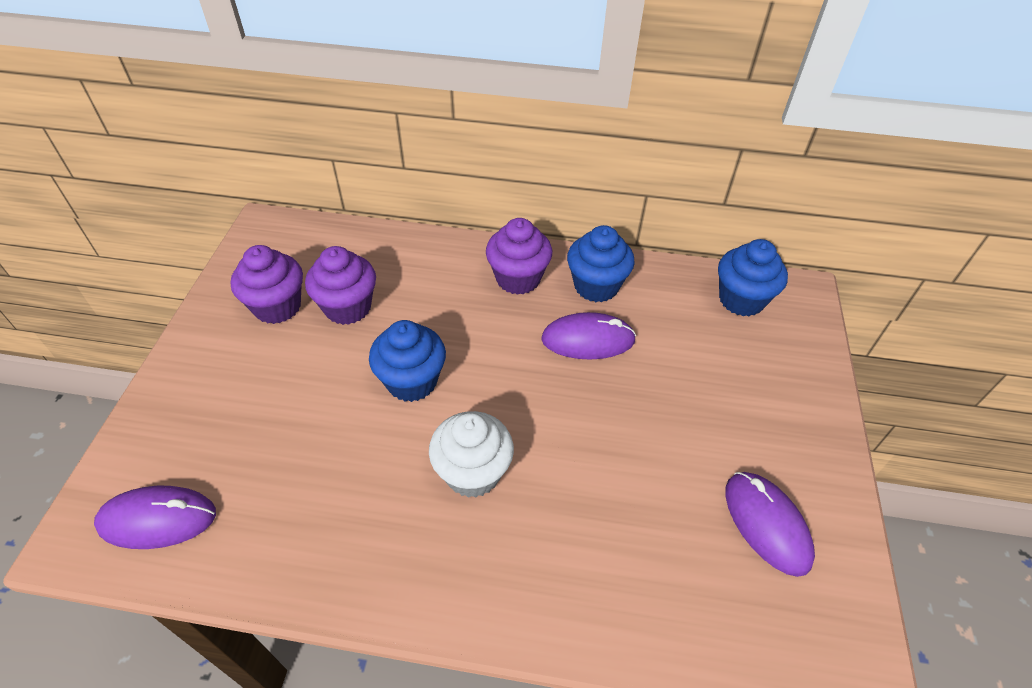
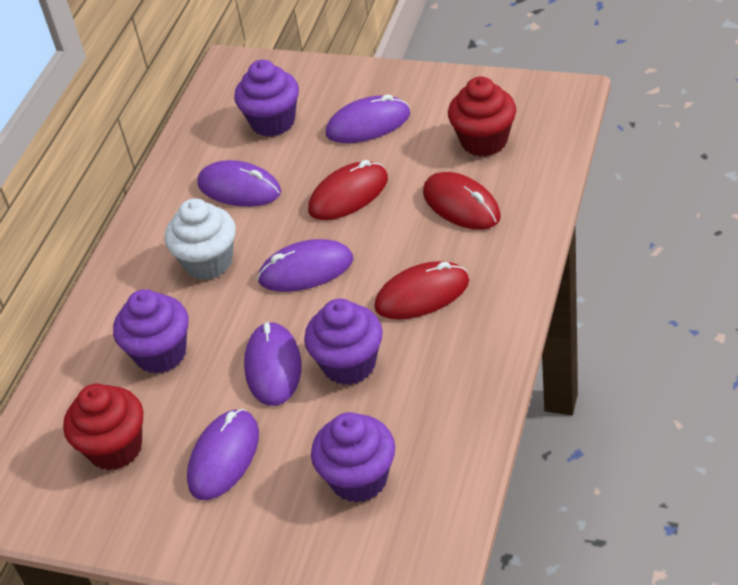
blue cupcake: 3 -> 0
purple cupcake: 3 -> 4
purple mouse: 3 -> 5
red cupcake: 0 -> 2
red mouse: 0 -> 3

